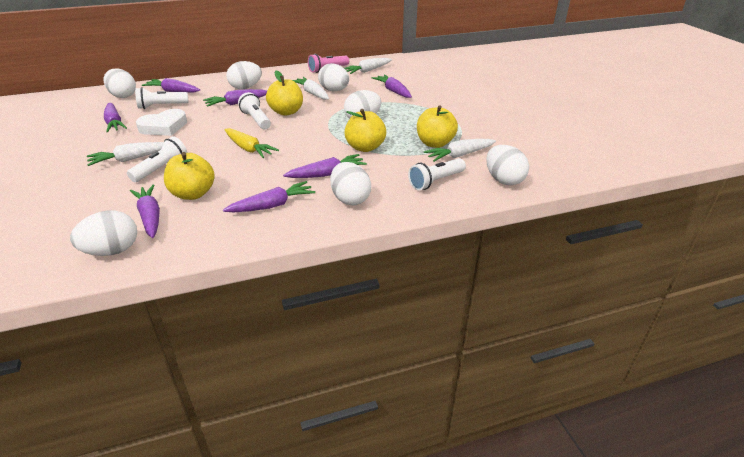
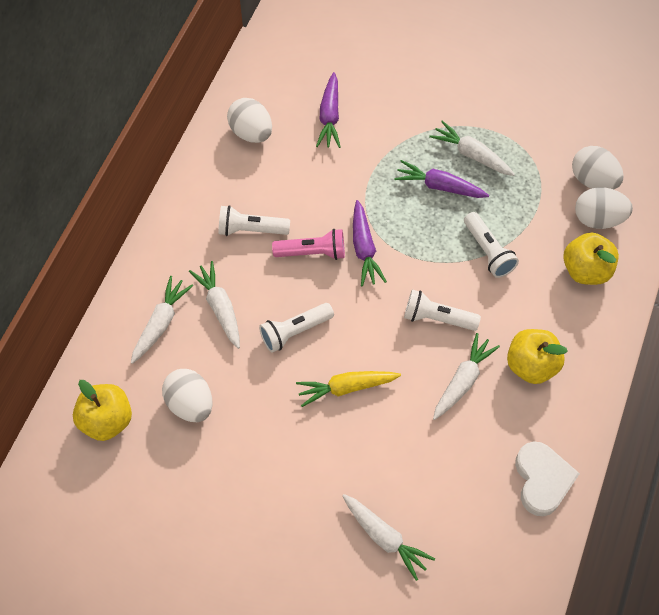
purple carrot: 7 -> 3
white carrot: 4 -> 5
white egg: 7 -> 4
yellow apple: 4 -> 3

